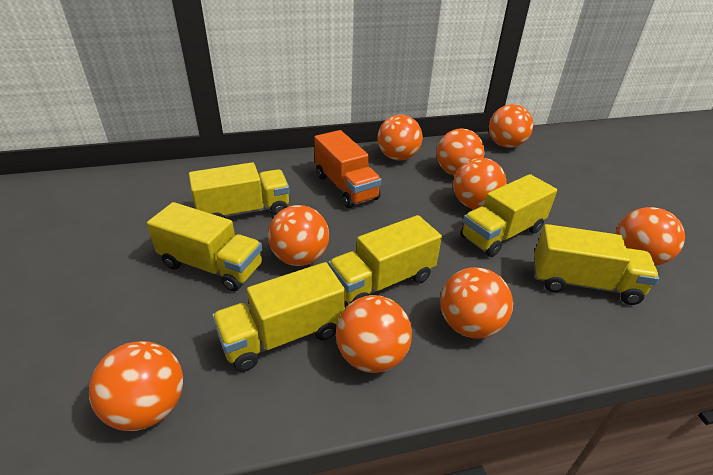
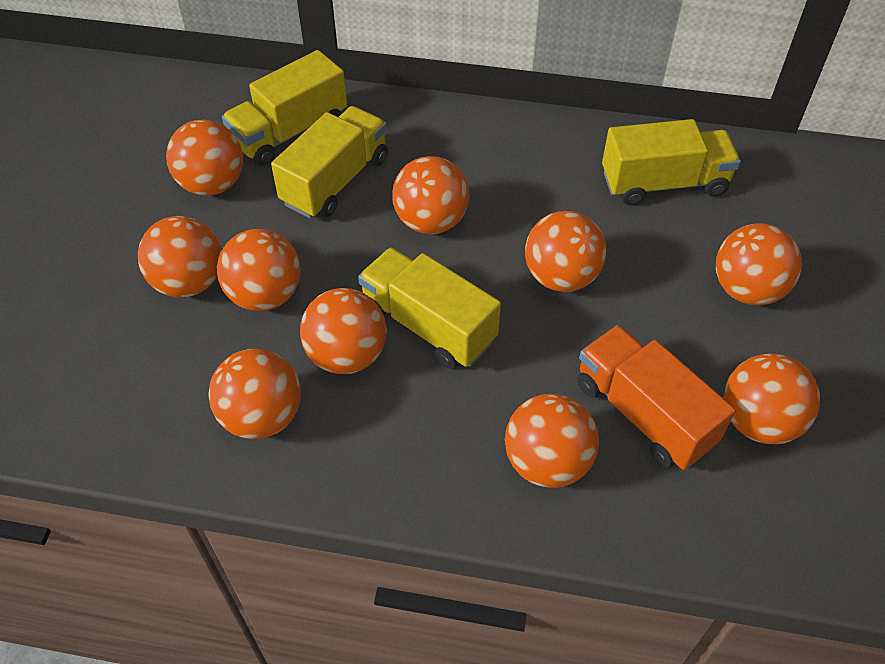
orange ball: 9 -> 10
yellow truck: 6 -> 4

